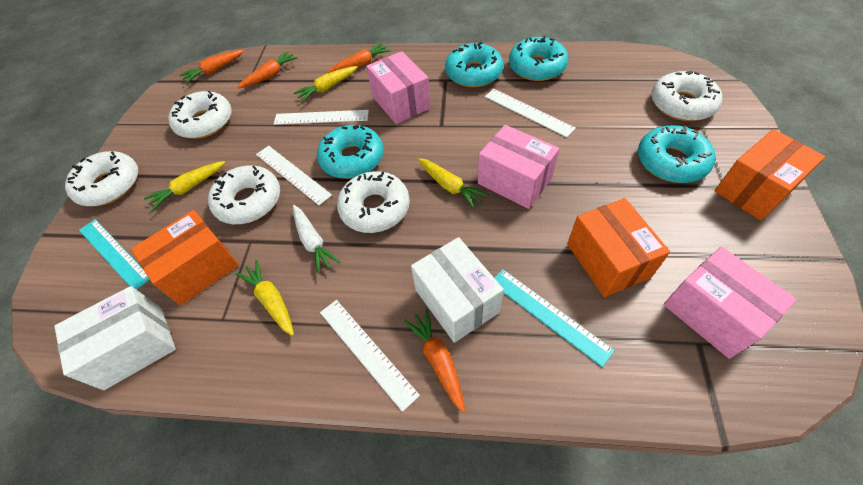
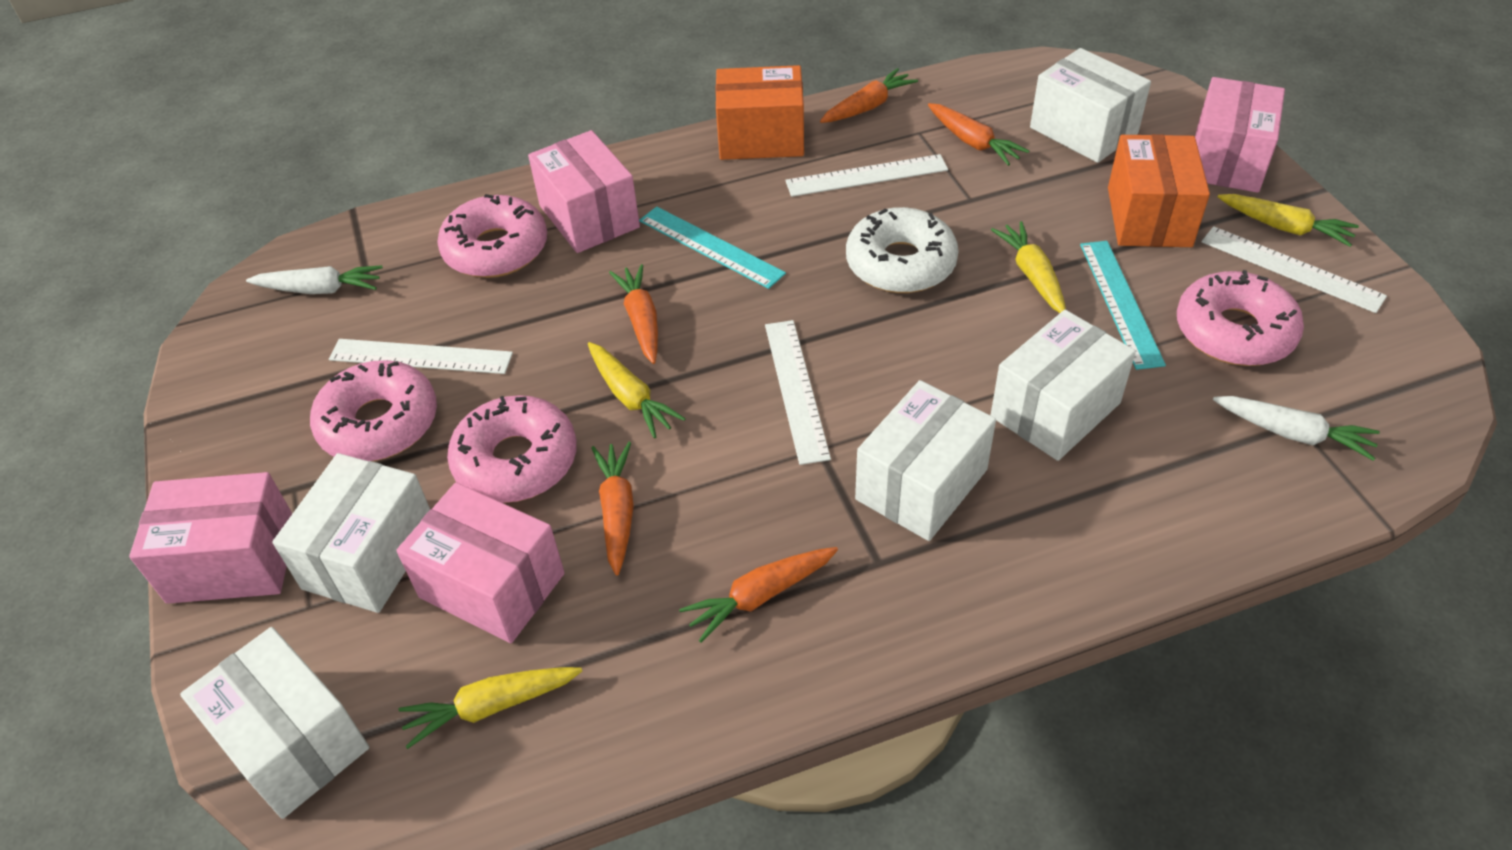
orange box: 3 -> 2
orange carrot: 4 -> 5
pink box: 3 -> 4
pink donut: 0 -> 4
turquoise donut: 4 -> 0
white box: 2 -> 5
white carrot: 1 -> 2
white donut: 5 -> 1

